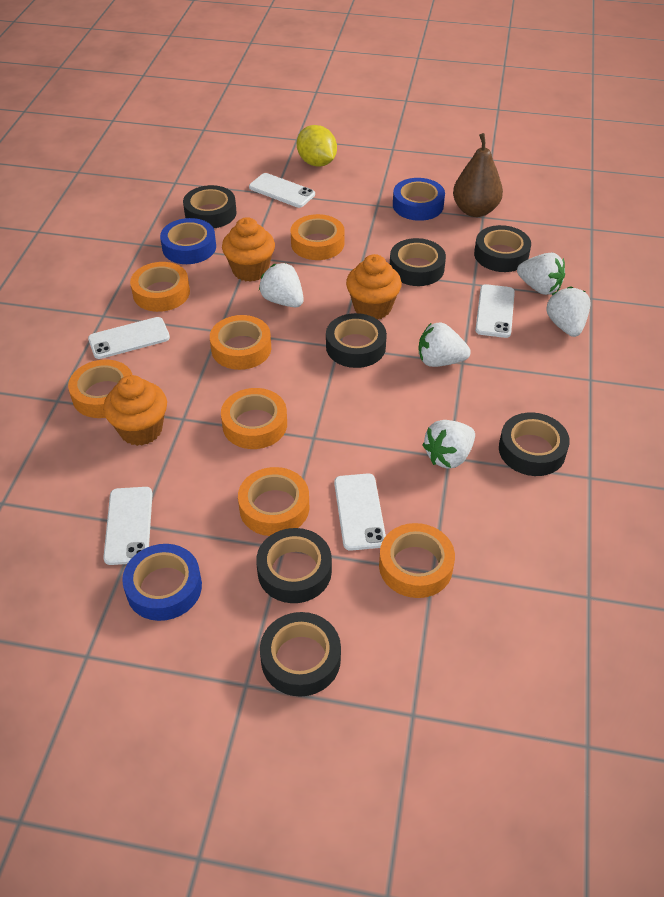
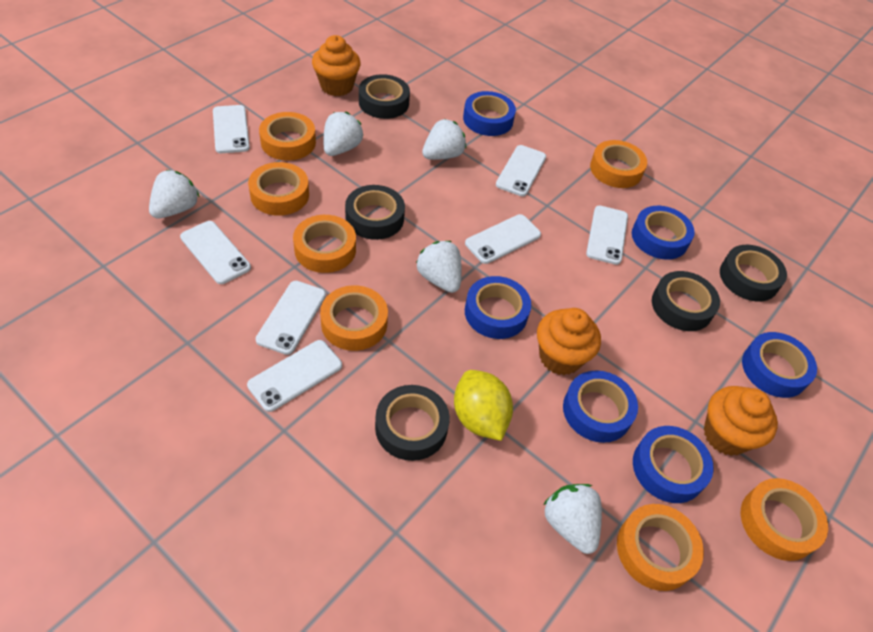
black tape: 7 -> 5
blue tape: 3 -> 6
brown pear: 1 -> 0
white phone: 5 -> 7

